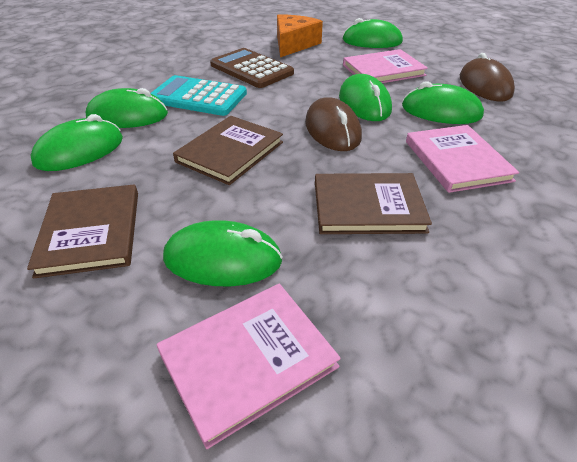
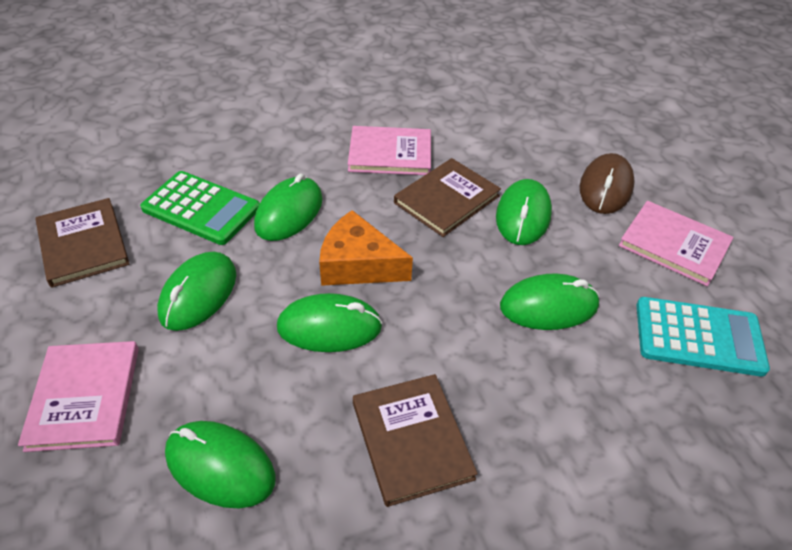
brown calculator: 1 -> 0
brown mouse: 2 -> 1
green calculator: 0 -> 1

